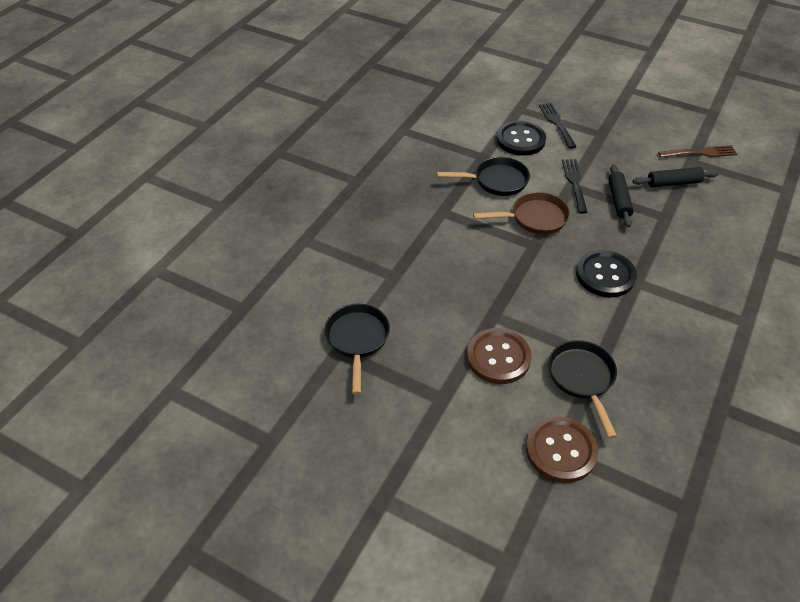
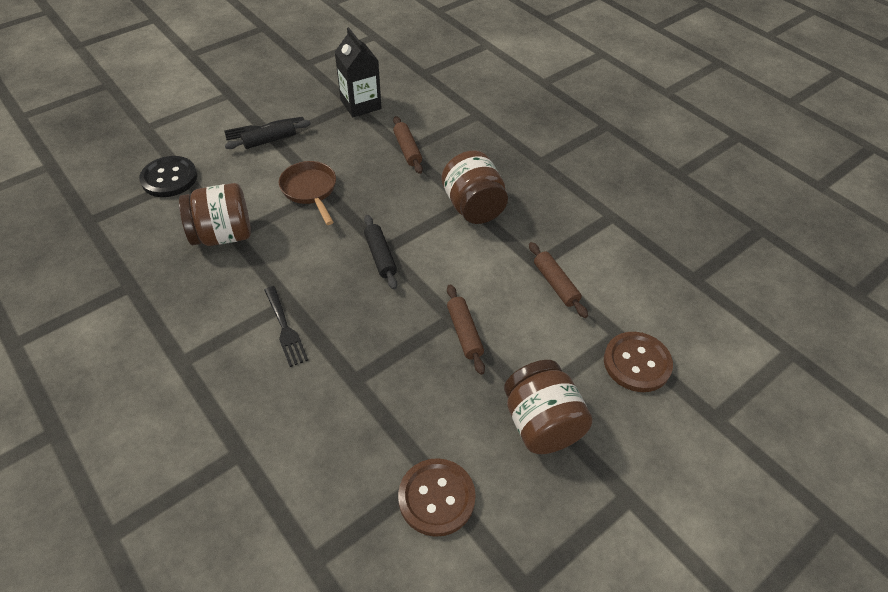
black button: 2 -> 1
black carton: 0 -> 1
black pan: 3 -> 0
brown fork: 1 -> 0
brown jar: 0 -> 3
brown rolling pin: 0 -> 3

